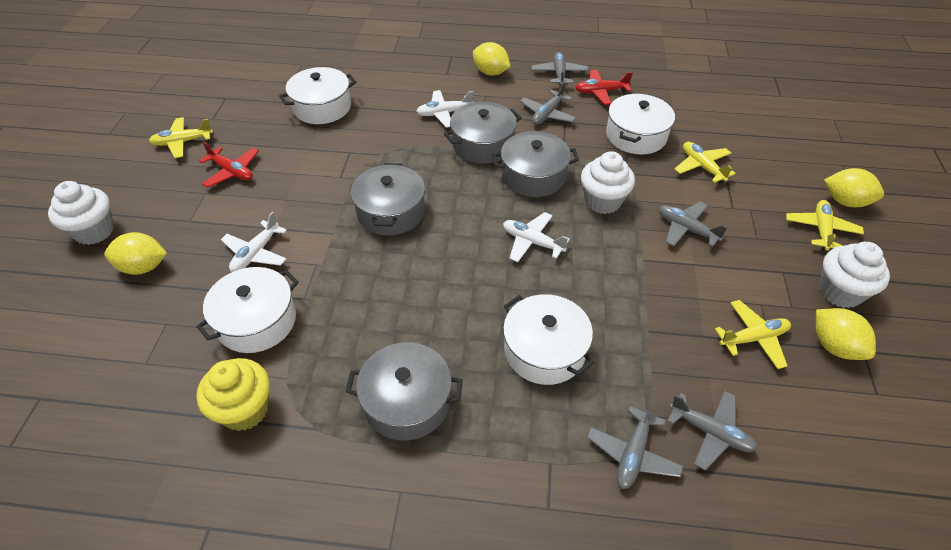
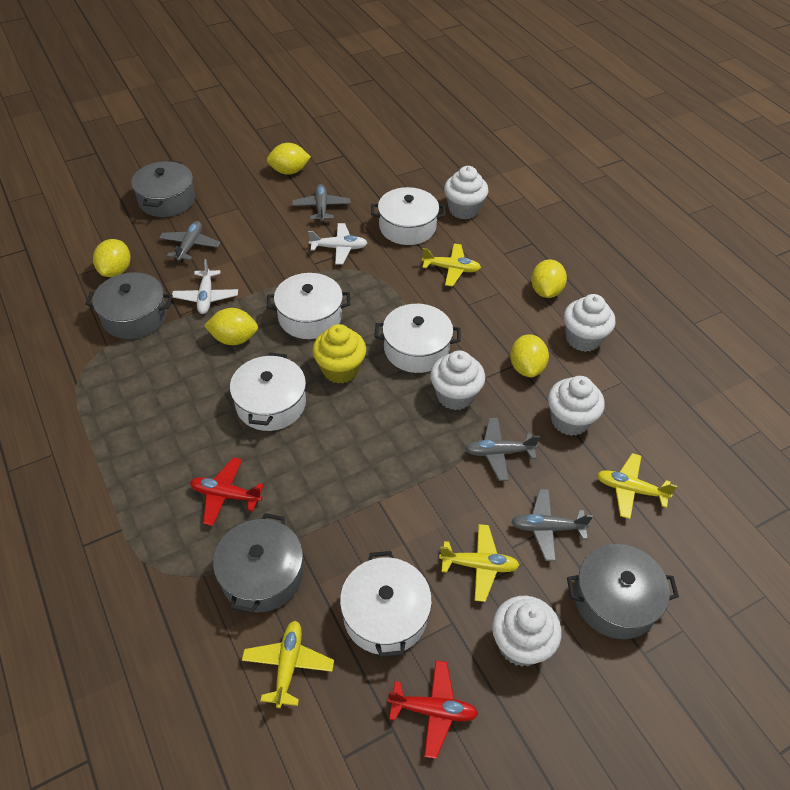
grey plane: 5 -> 4
white cupcake: 3 -> 5
white plane: 3 -> 2
white pot: 4 -> 5
yellow lemon: 4 -> 5

